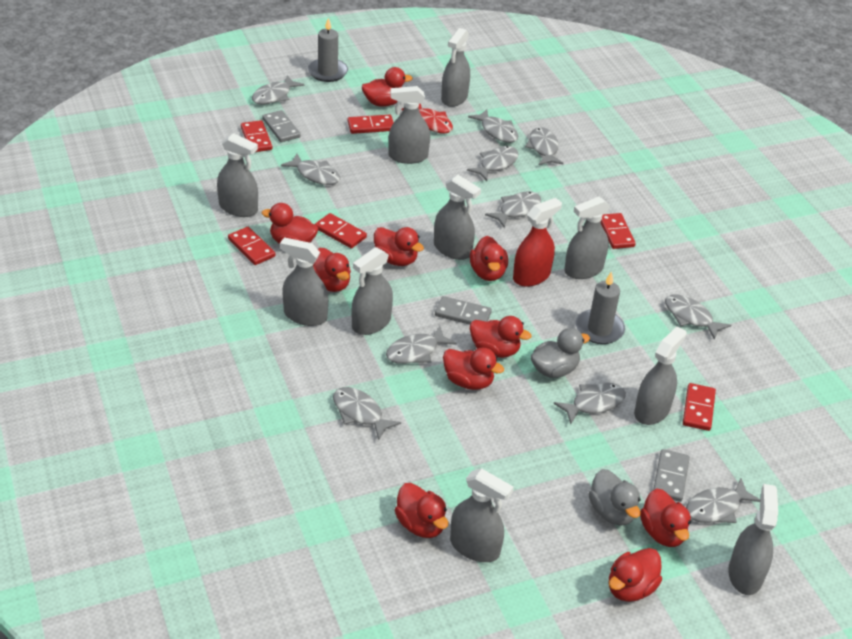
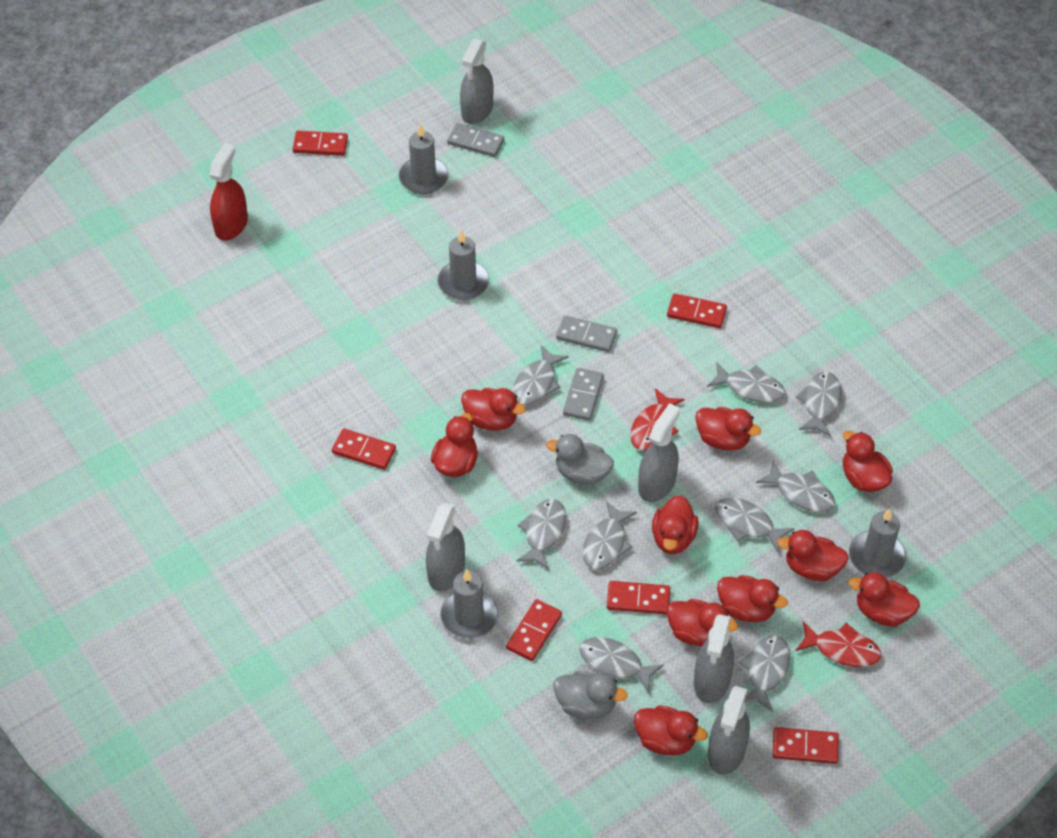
grey candle: 2 -> 4
grey fish: 11 -> 9
grey spray bottle: 10 -> 5
red fish: 1 -> 2

